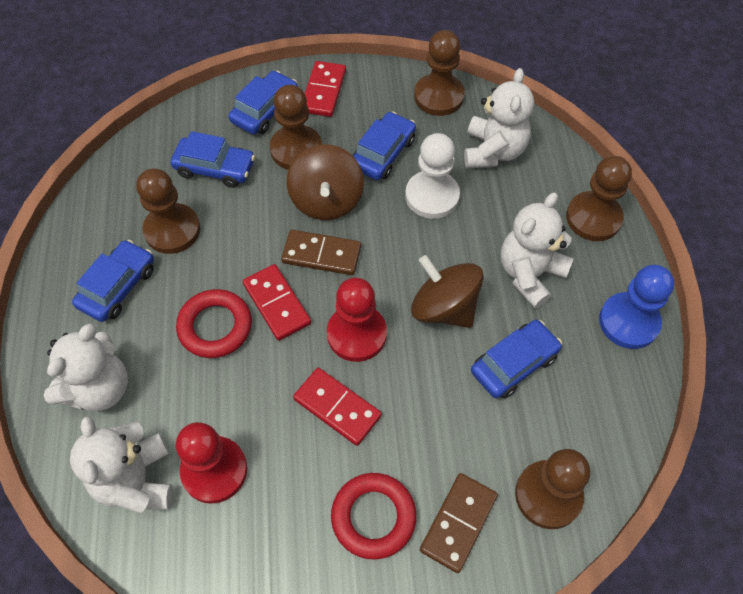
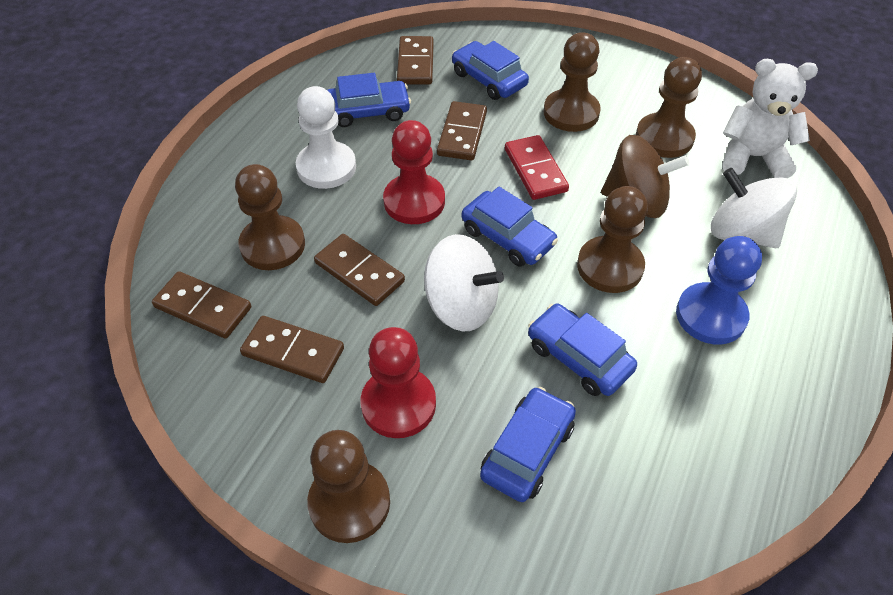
brown domino: 2 -> 5
brown spinning top: 2 -> 1
red domino: 3 -> 1
red ring: 2 -> 0
white spinning top: 0 -> 2
white teddy bear: 4 -> 1

